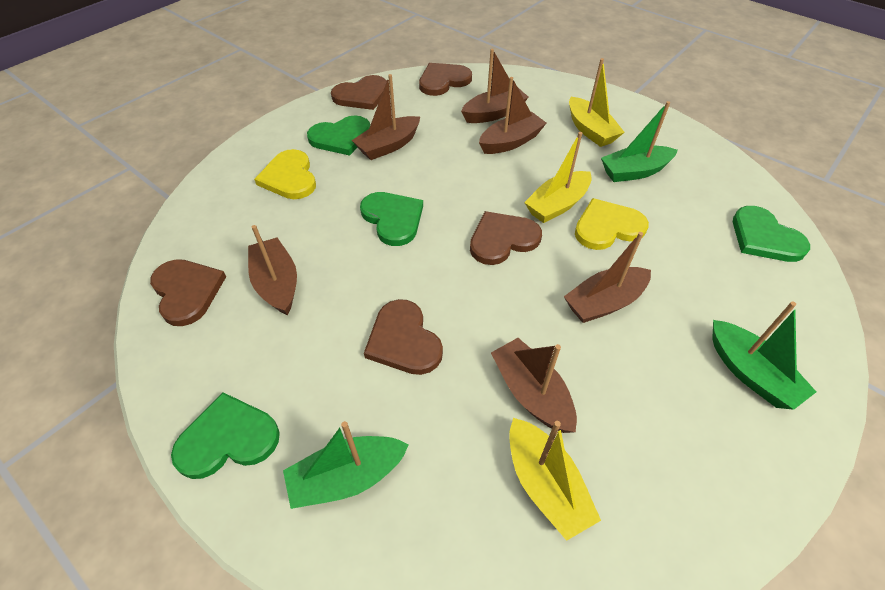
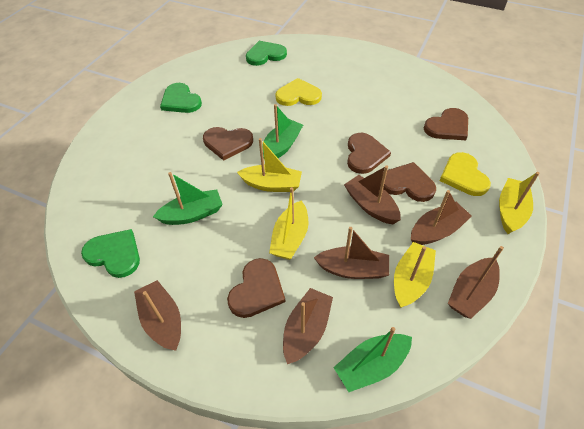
green heart: 4 -> 3
yellow boat: 3 -> 4

